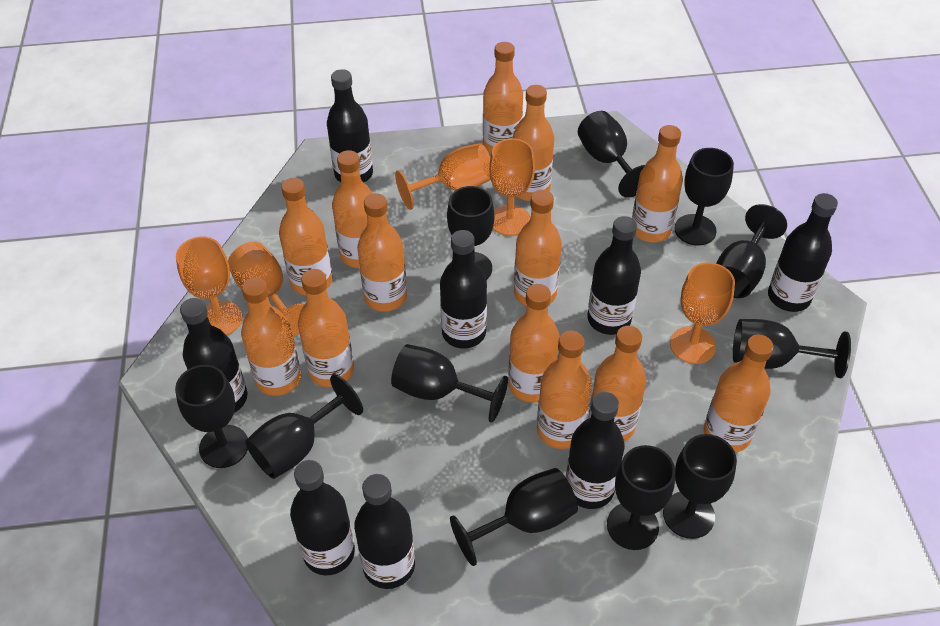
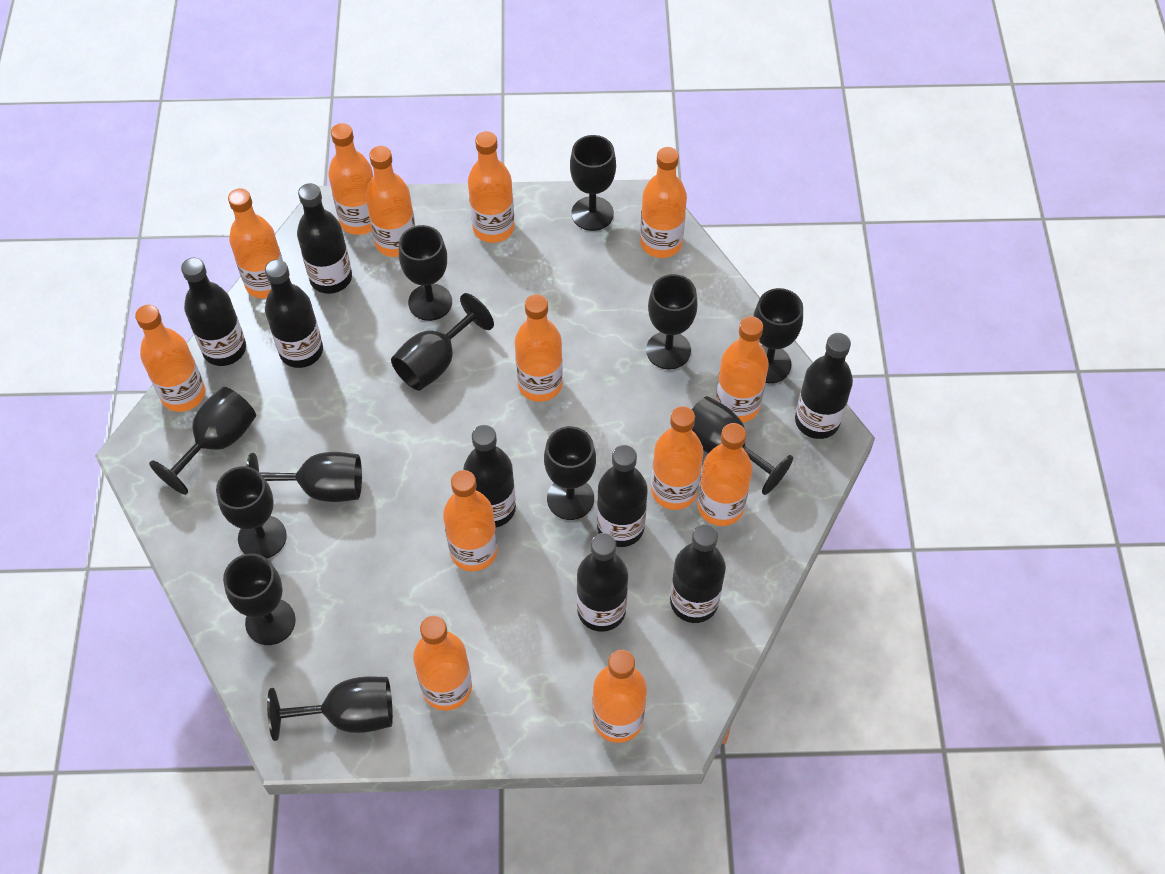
black goblet: 11 -> 12
orange goblet: 5 -> 0

